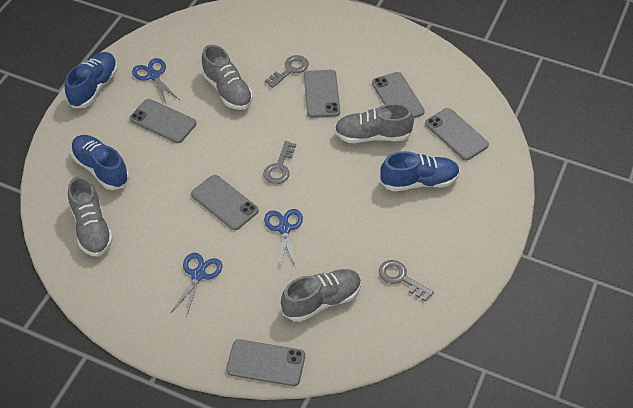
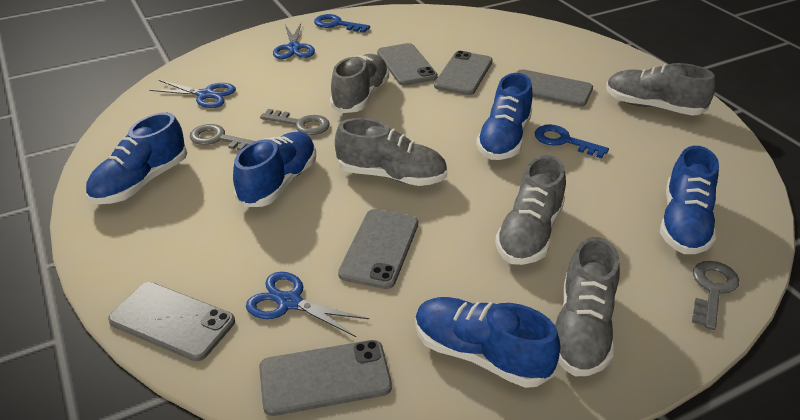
blue key: 0 -> 2
blue shoe: 3 -> 5
grey shoe: 4 -> 5

